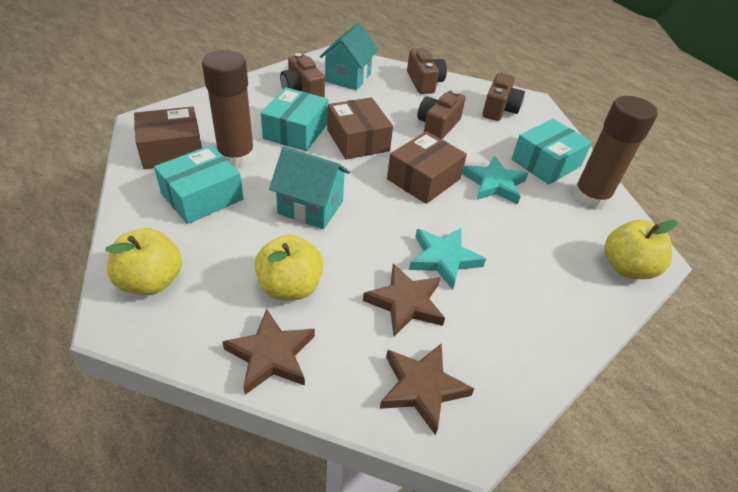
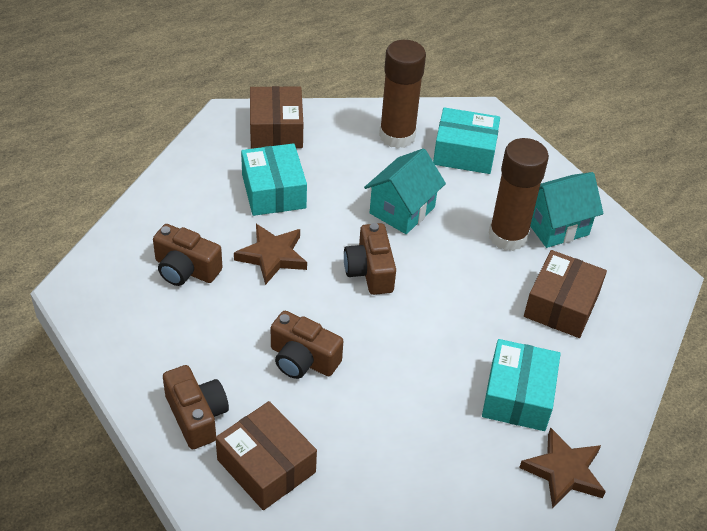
brown star: 3 -> 2
turquoise star: 2 -> 0
yellow apple: 3 -> 0

